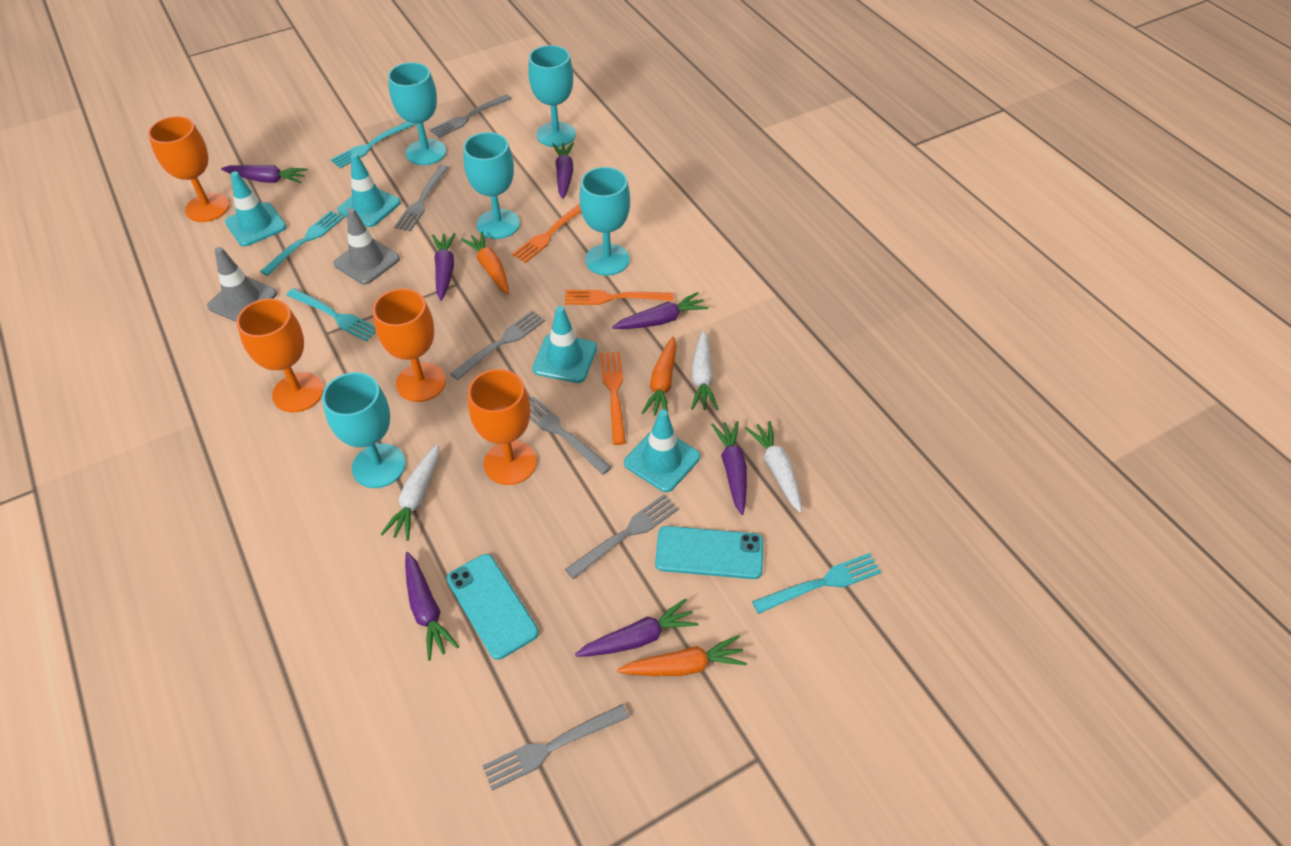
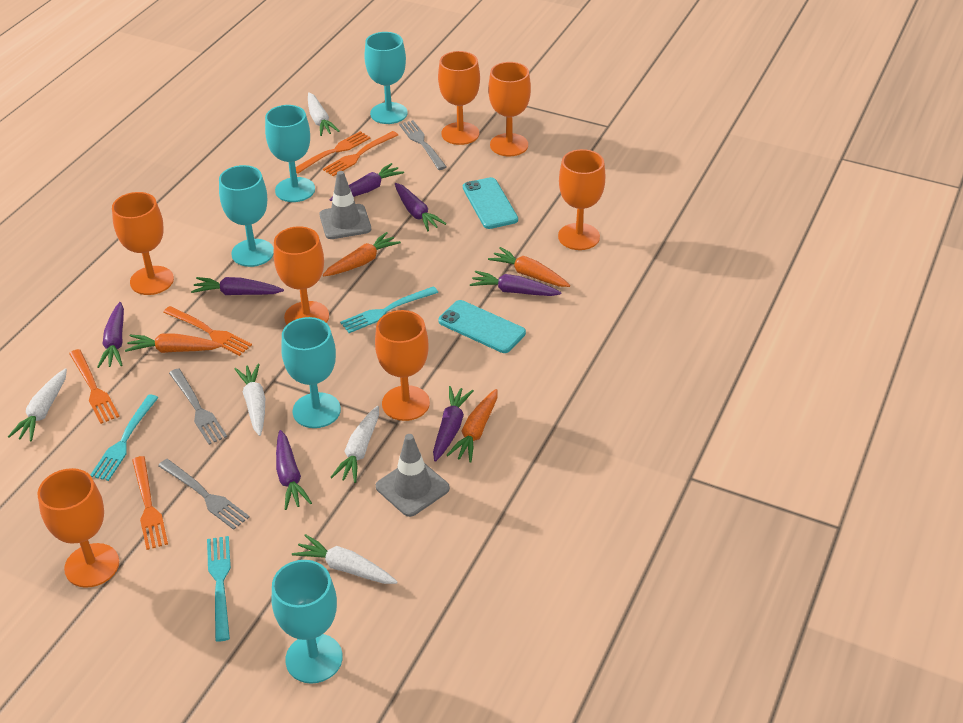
grey fork: 6 -> 3
orange carrot: 3 -> 4
orange fork: 3 -> 5
orange goblet: 4 -> 7
turquoise fork: 4 -> 3
turquoise traffic cone: 4 -> 0
white carrot: 3 -> 5

